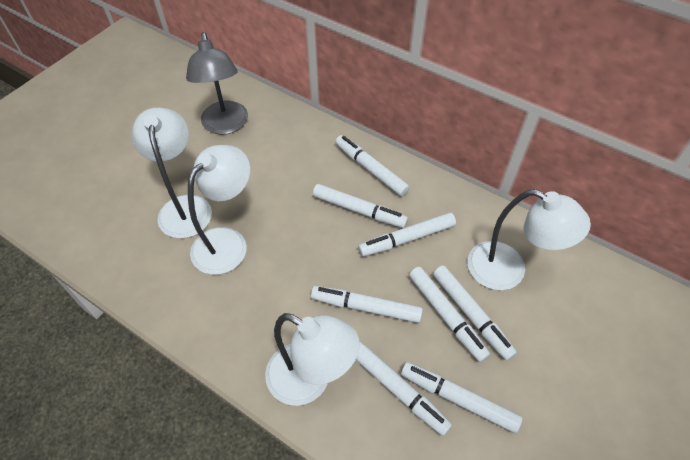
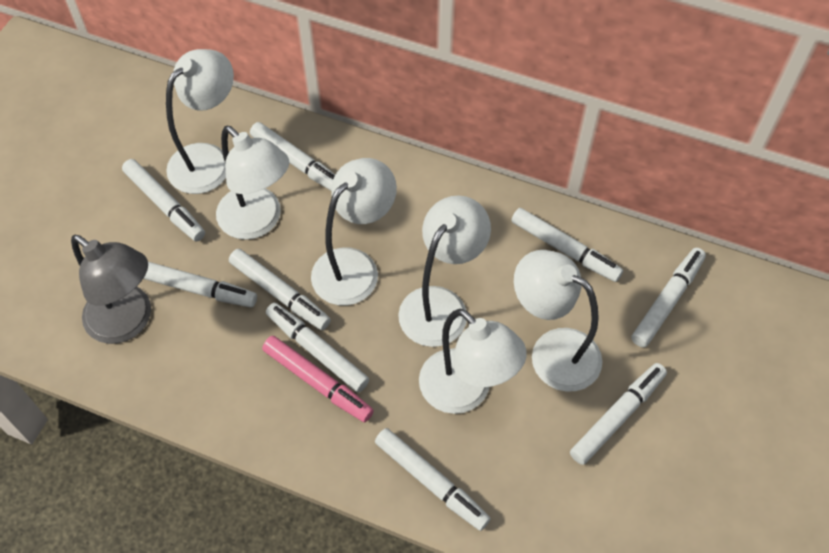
pink marker: 0 -> 1
white lamp: 4 -> 6
white marker: 8 -> 9

